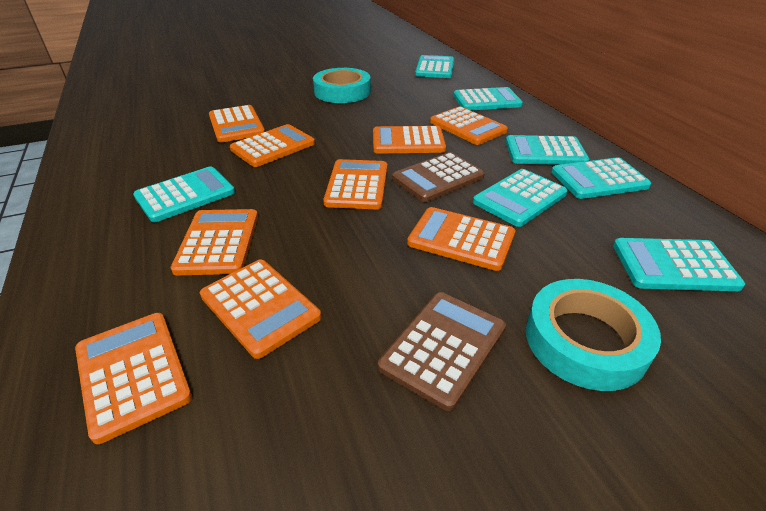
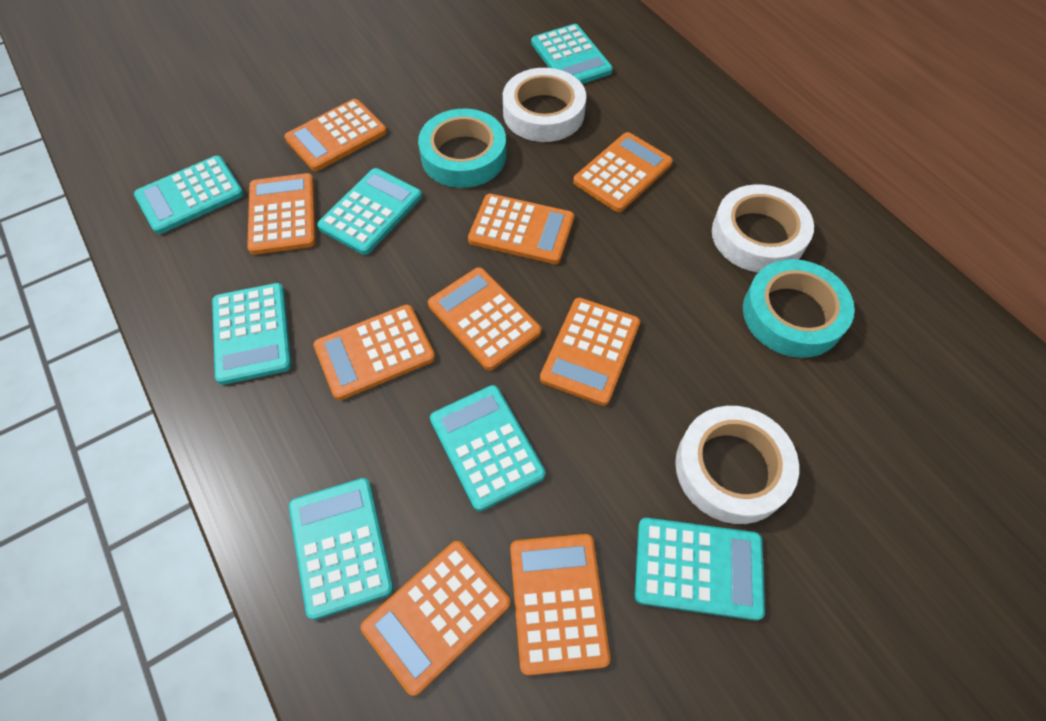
brown calculator: 2 -> 0
white tape: 0 -> 3

